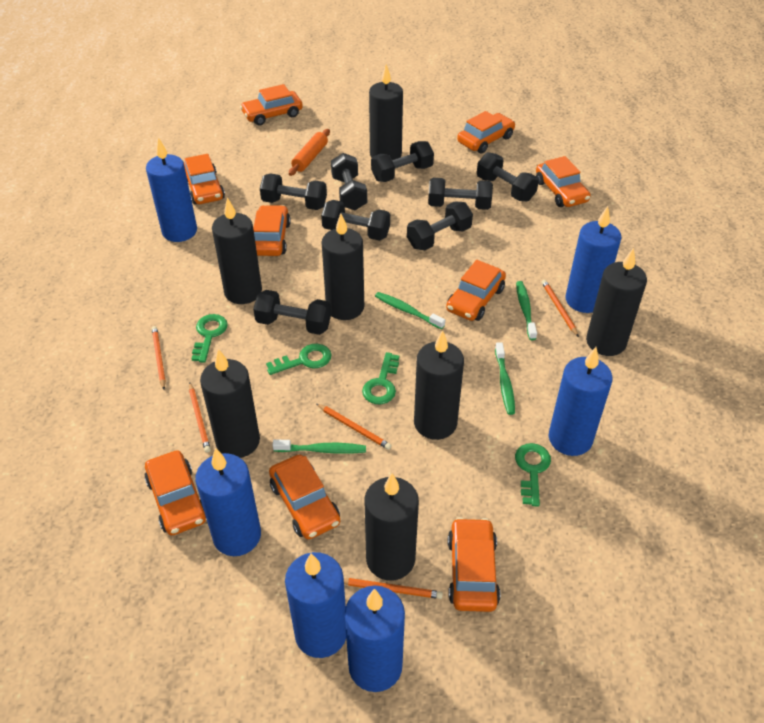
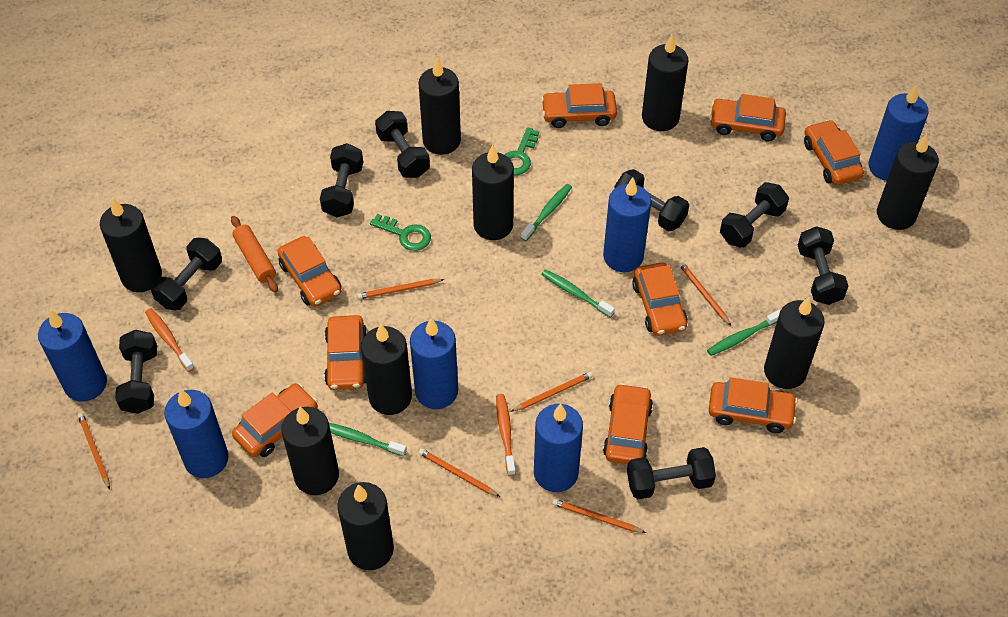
black candle: 7 -> 9
green key: 4 -> 2
orange pencil: 5 -> 6
orange toothbrush: 0 -> 2

